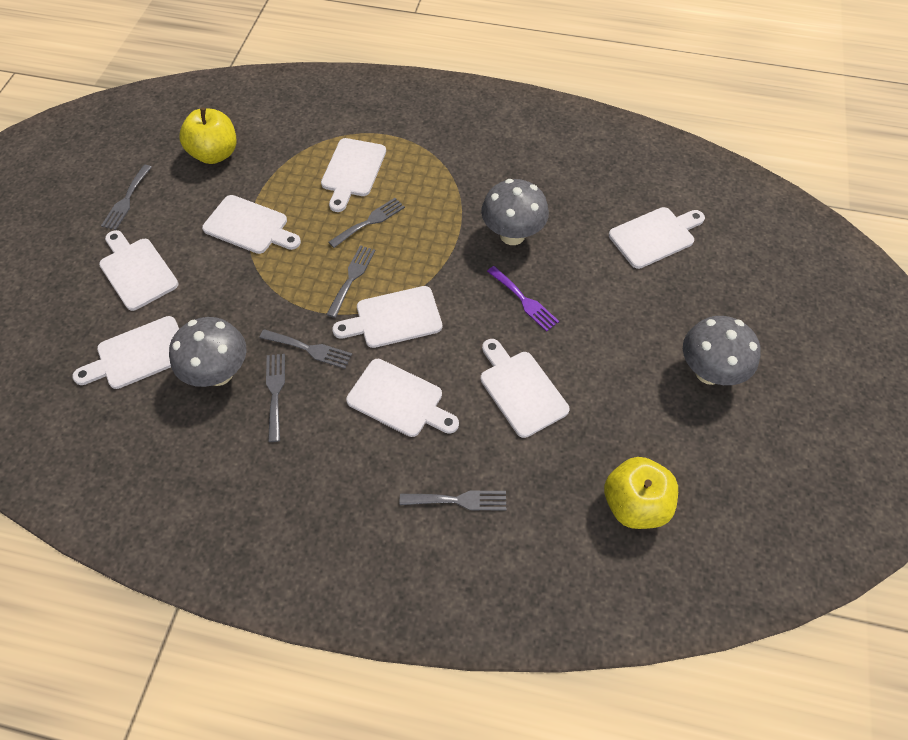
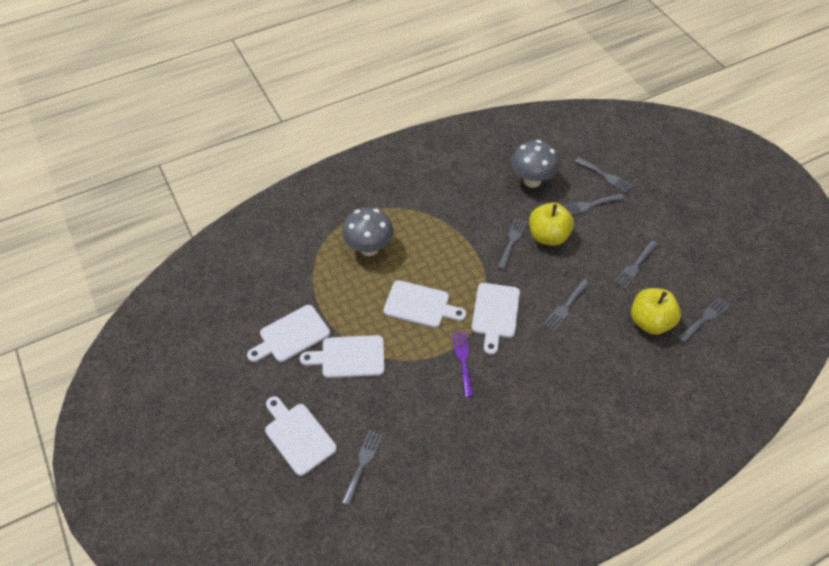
grey fork: 6 -> 7
grey mushroom: 3 -> 2
white cutting board: 8 -> 5

